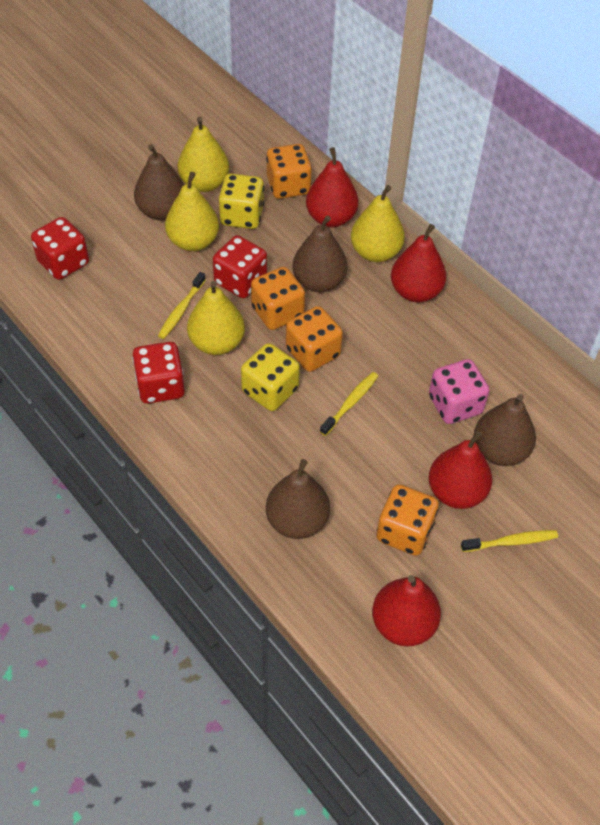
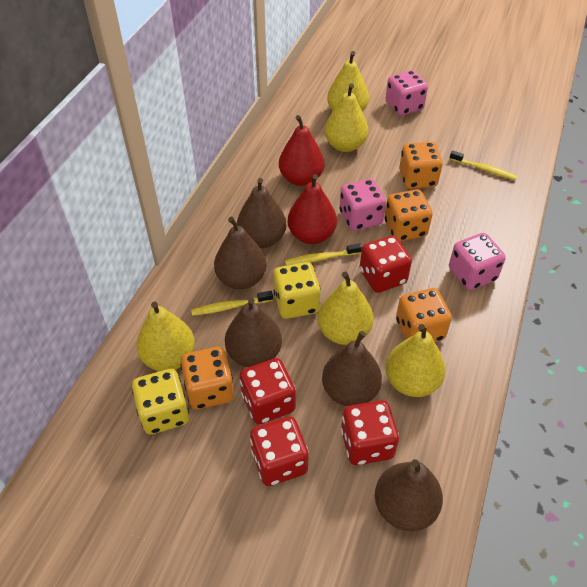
brown pear: 4 -> 5
pink dice: 1 -> 3
red dice: 3 -> 4
red pear: 4 -> 2
yellow pear: 4 -> 5

